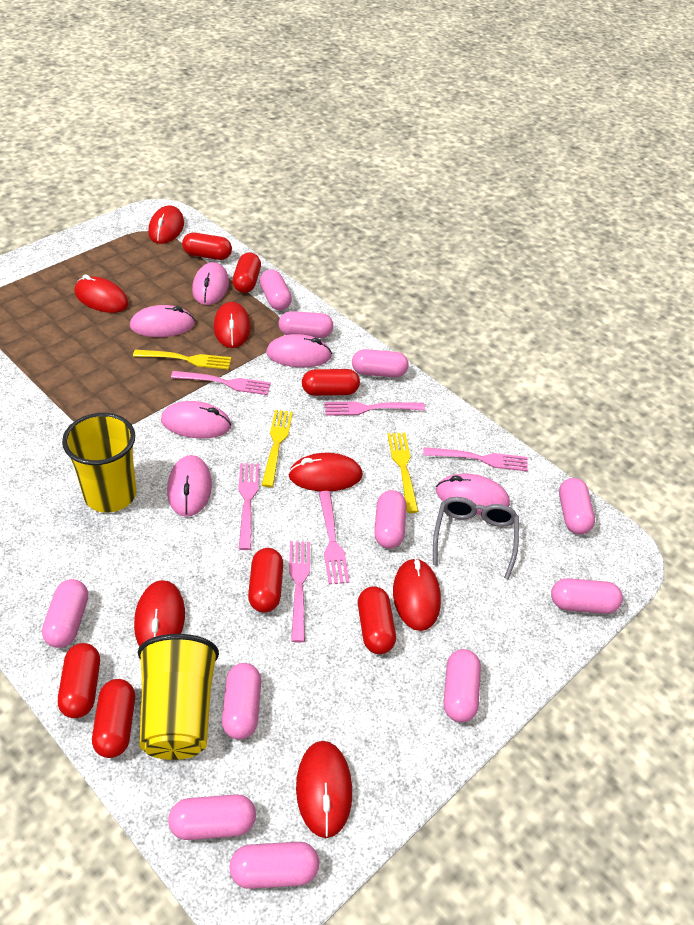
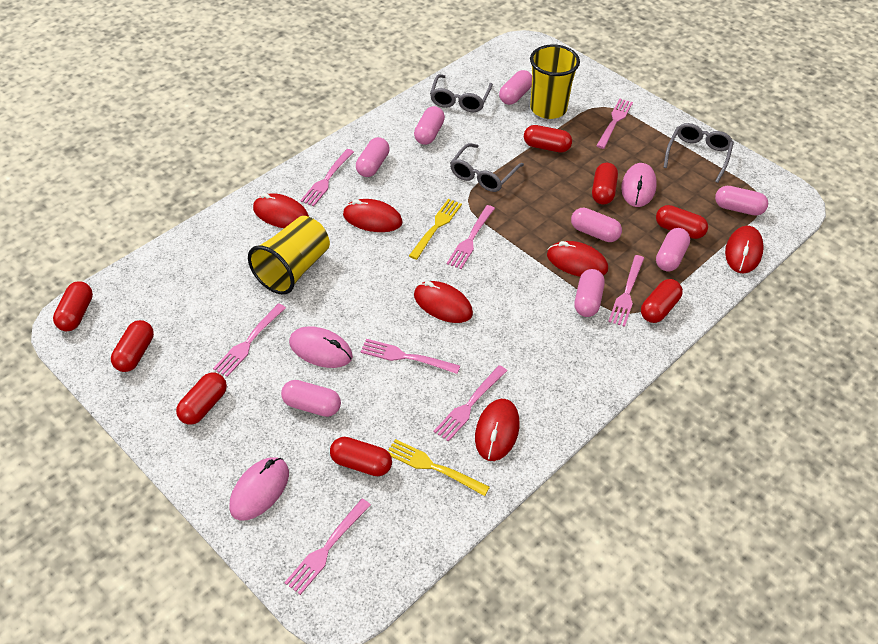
grey glasses: 1 -> 3
pink capsule: 11 -> 8
pink fork: 6 -> 8
pink mouse: 6 -> 3
red capsule: 7 -> 8
red mouse: 7 -> 6
yellow fork: 3 -> 2

